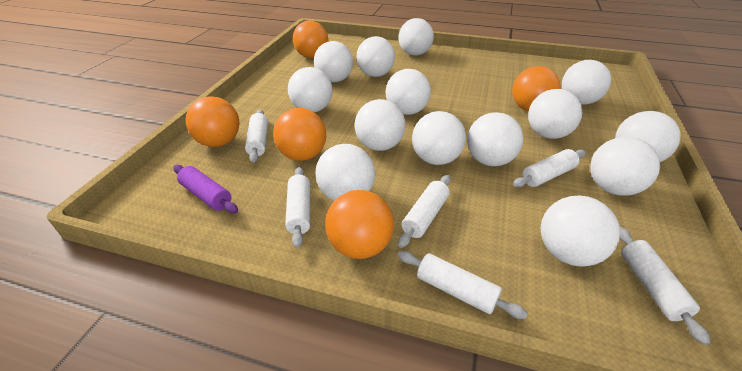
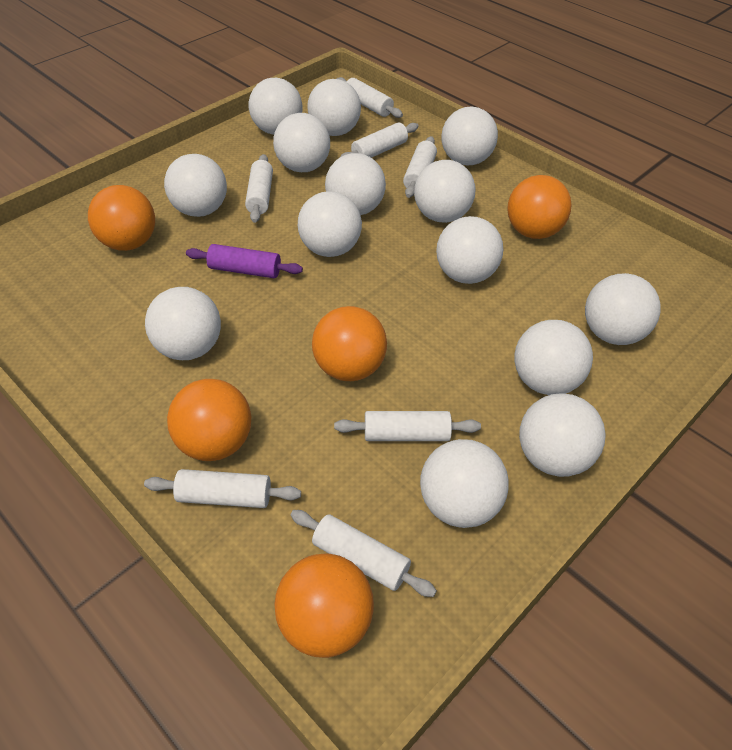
white rolling pin: 6 -> 7

